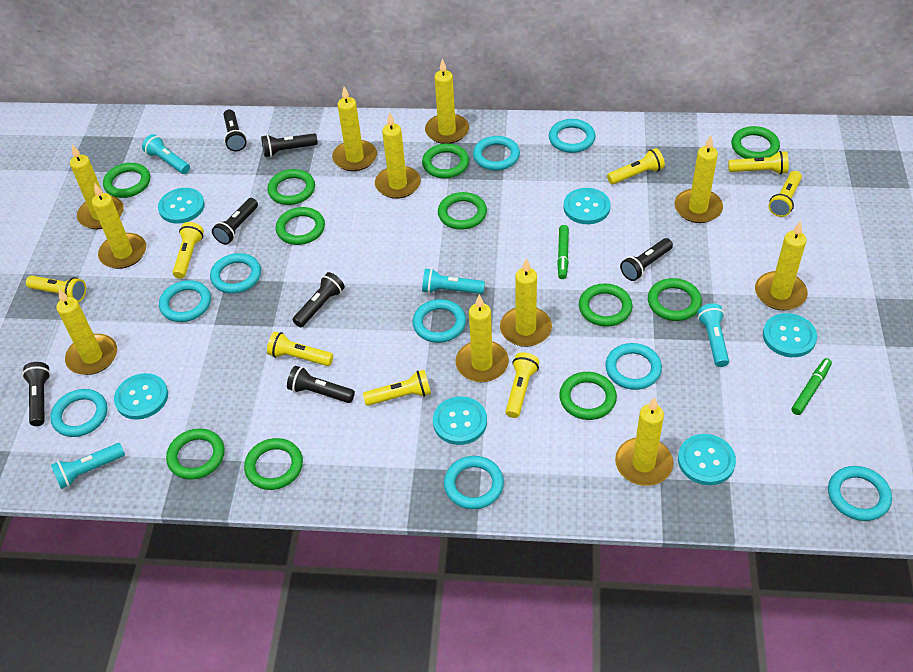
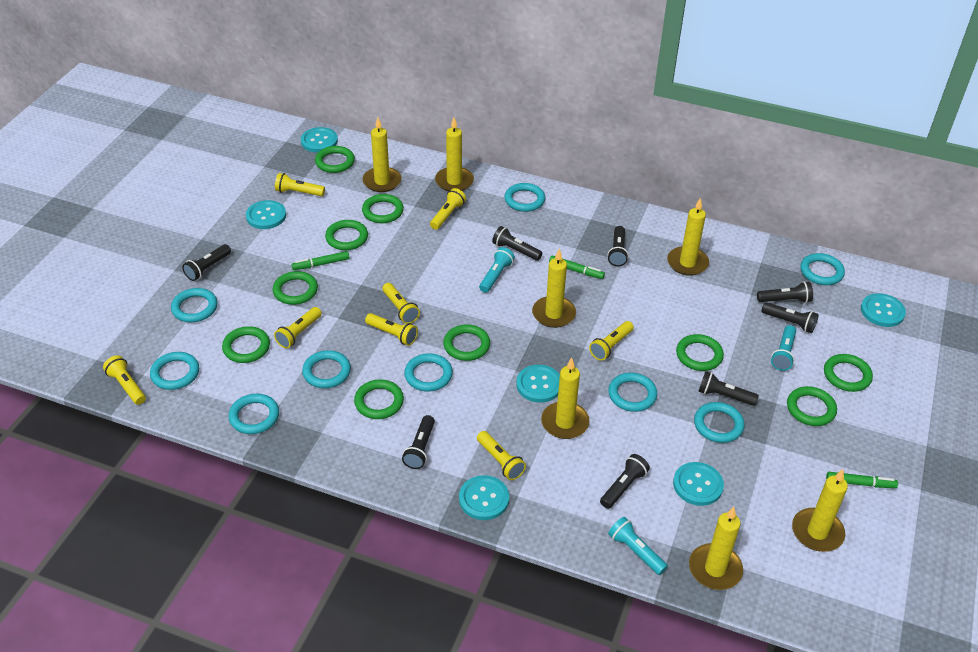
black flashlight: 7 -> 8
green marker: 2 -> 3
green ring: 11 -> 10
turquoise flashlight: 4 -> 3
yellow candle: 11 -> 7

